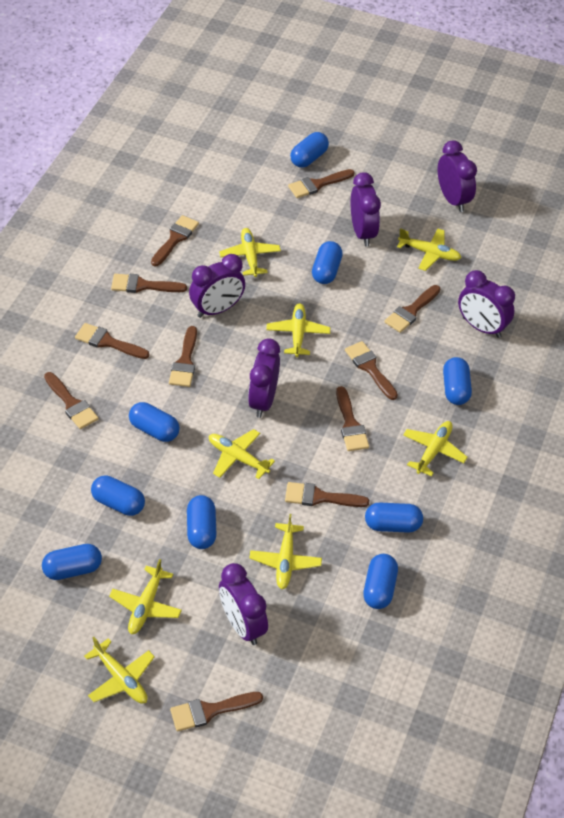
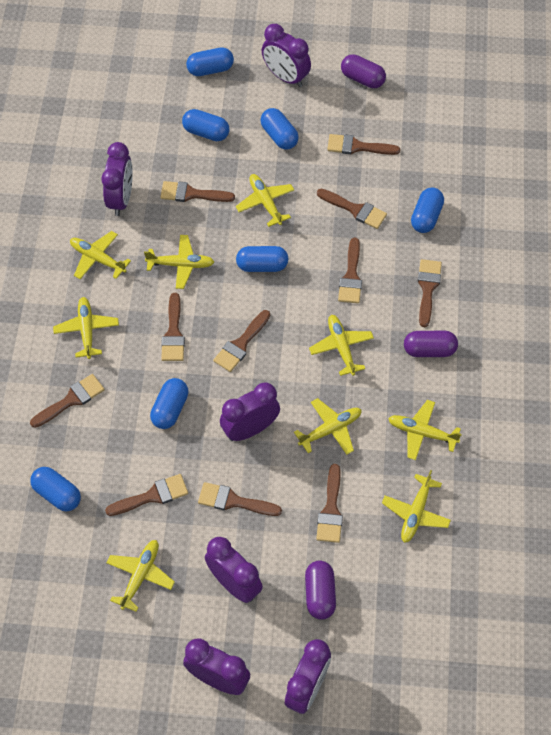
blue capsule: 9 -> 7
purple capsule: 0 -> 3
yellow plane: 8 -> 9

